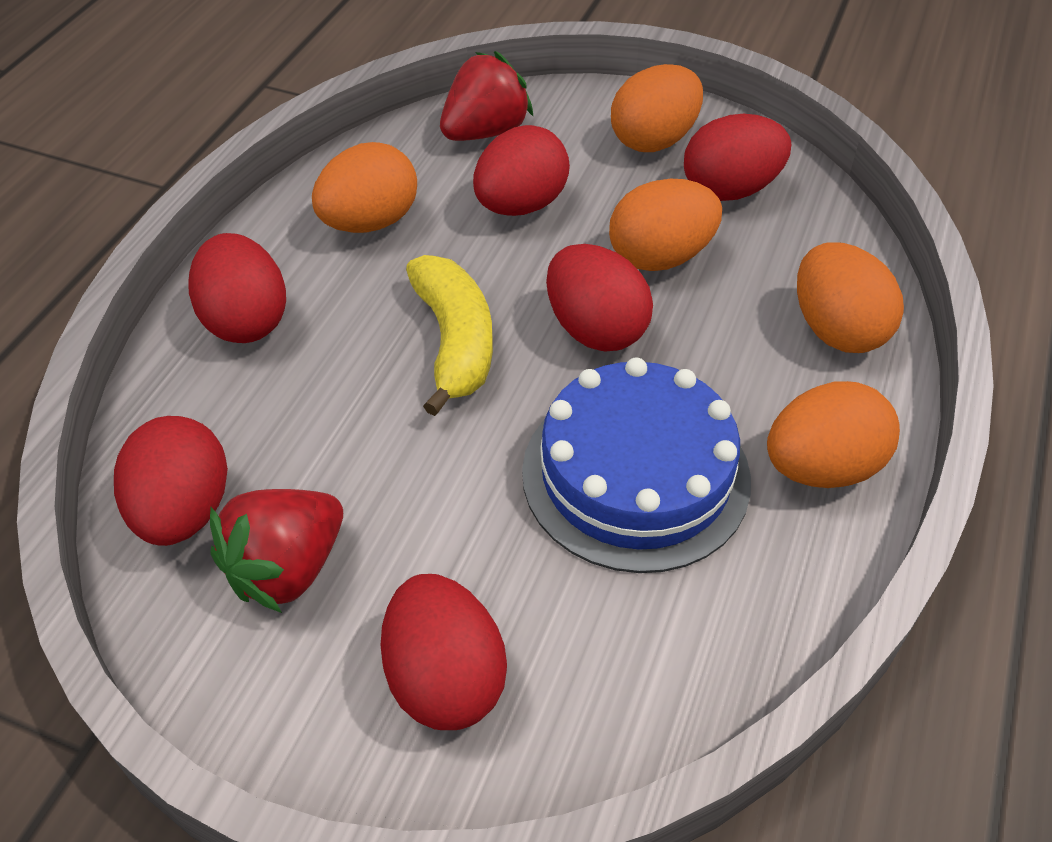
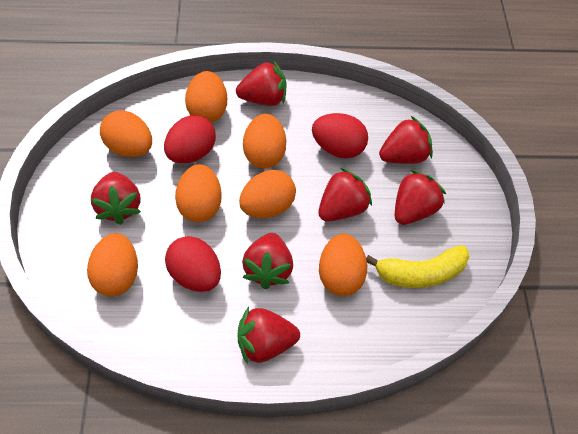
blue cake: 1 -> 0
orange egg: 5 -> 7
red egg: 6 -> 3
red strawberry: 2 -> 7

